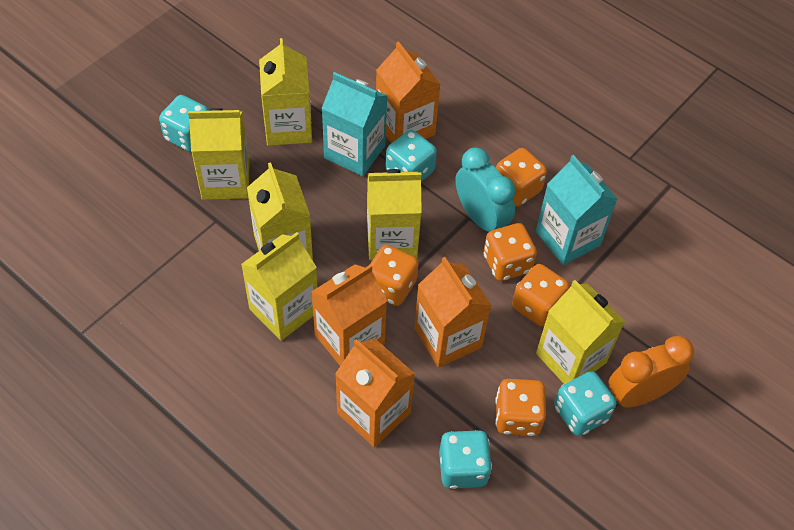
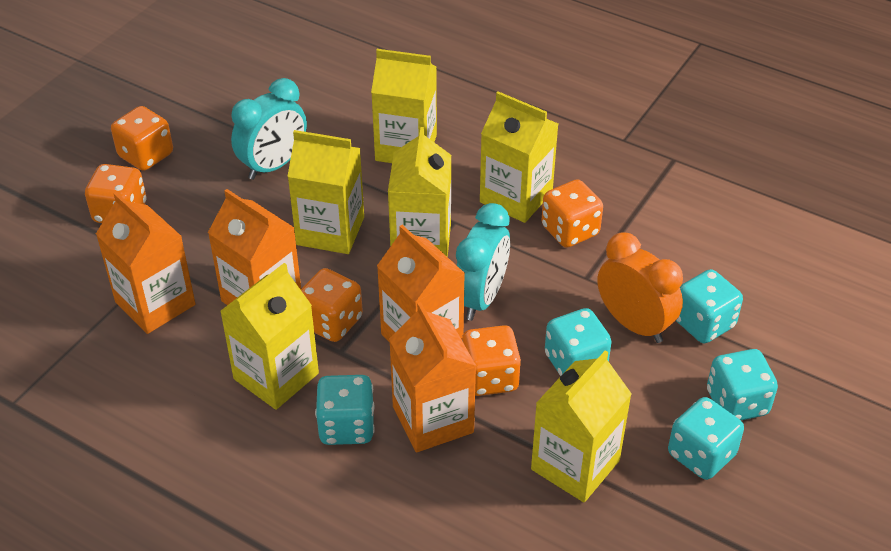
turquoise carton: 2 -> 0
turquoise clock: 1 -> 2
turquoise dice: 4 -> 5

